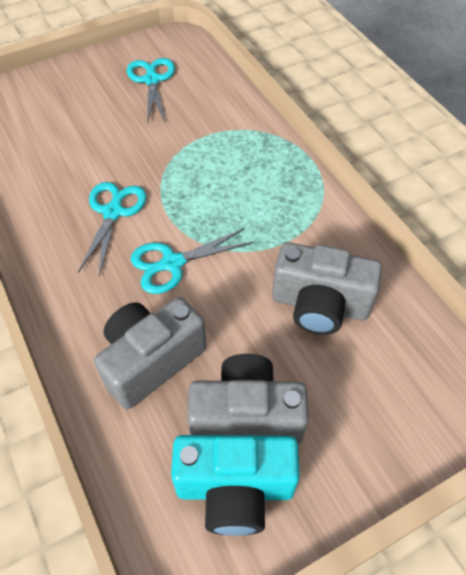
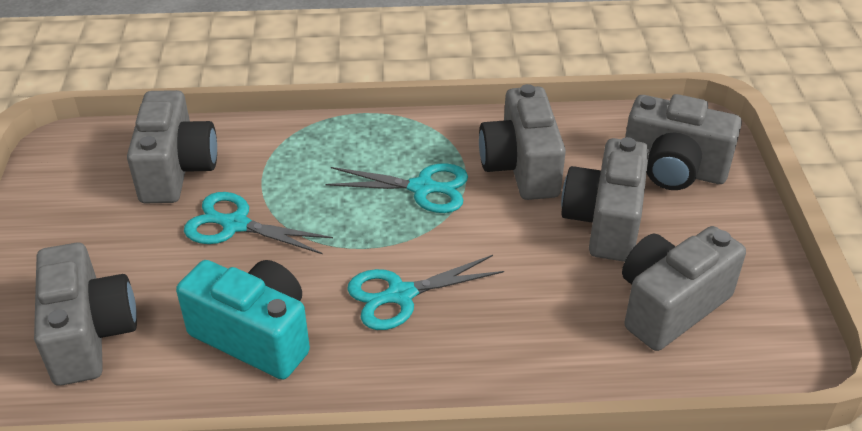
grey camera: 3 -> 6

